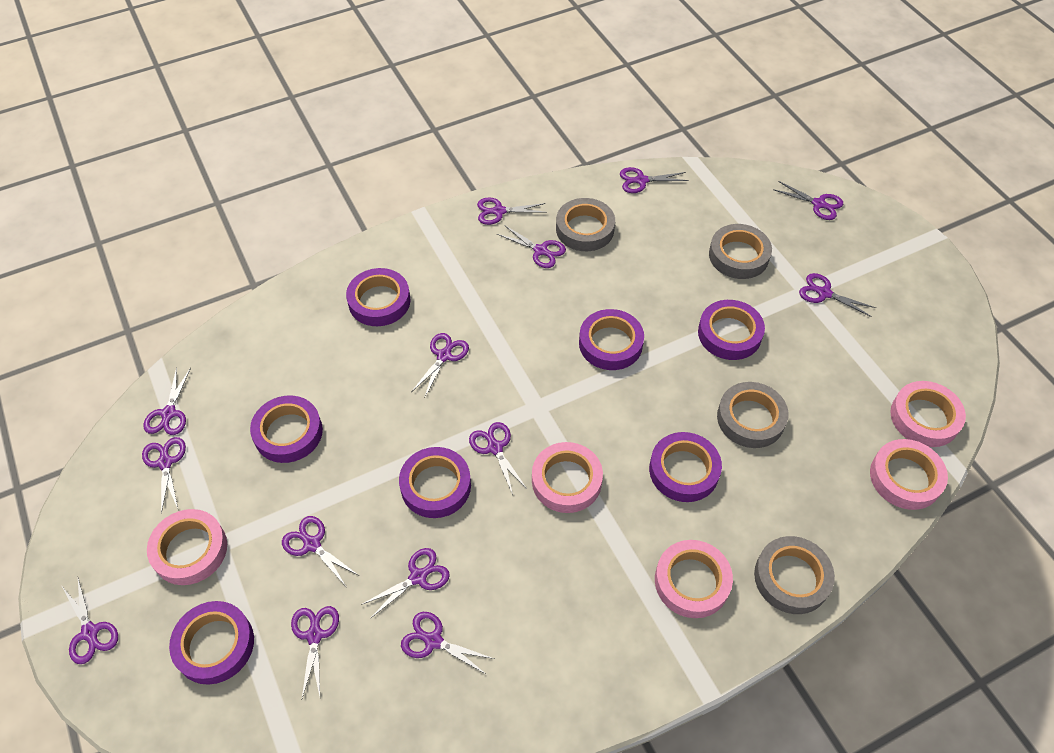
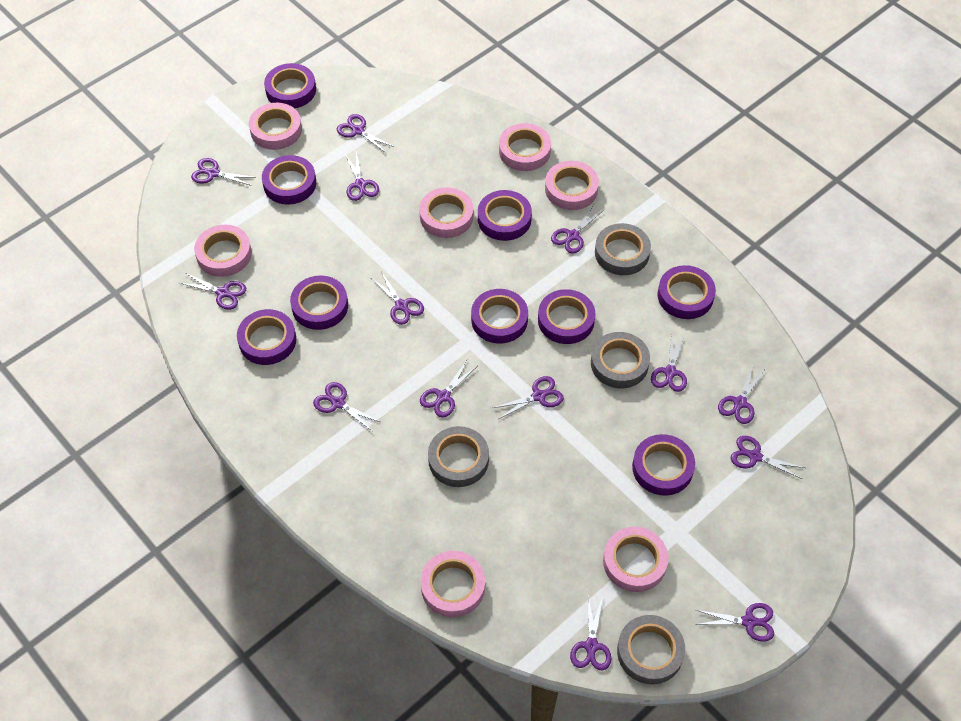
pink tape: 5 -> 7
purple tape: 7 -> 9

